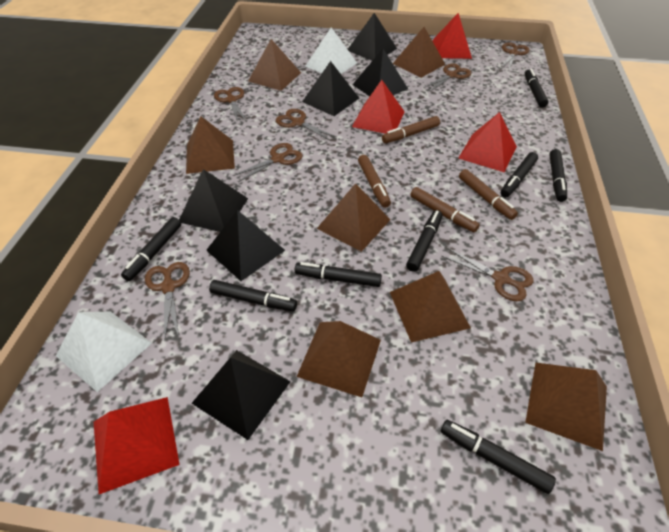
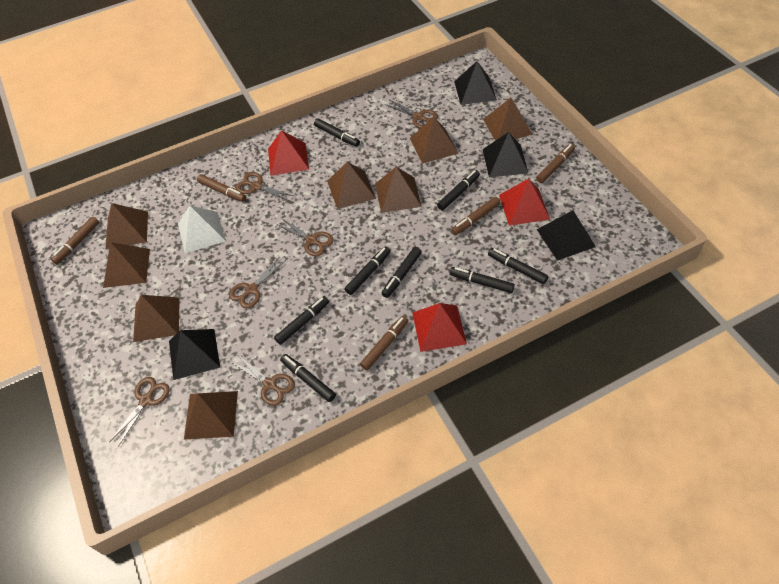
black pyramid: 6 -> 4
brown marker: 4 -> 5
brown pyramid: 7 -> 8
brown scissors: 7 -> 6
red pyramid: 4 -> 3
white pyramid: 2 -> 1

